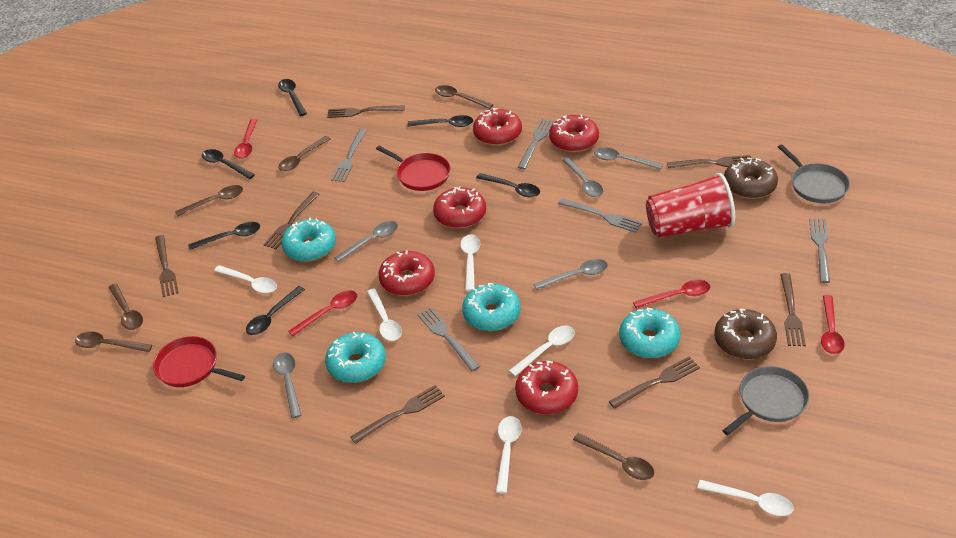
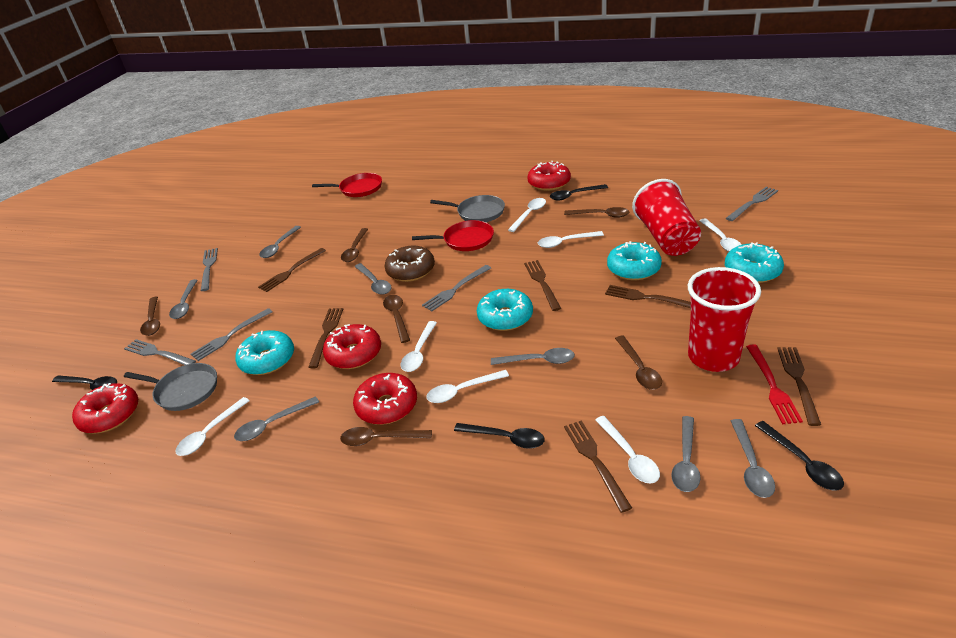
black spoon: 6 -> 4
brown donut: 2 -> 1
brown fork: 7 -> 6
grey spoon: 5 -> 7
red cup: 1 -> 2
red donut: 5 -> 4
red fork: 0 -> 1
red spoon: 4 -> 0
white spoon: 6 -> 7

